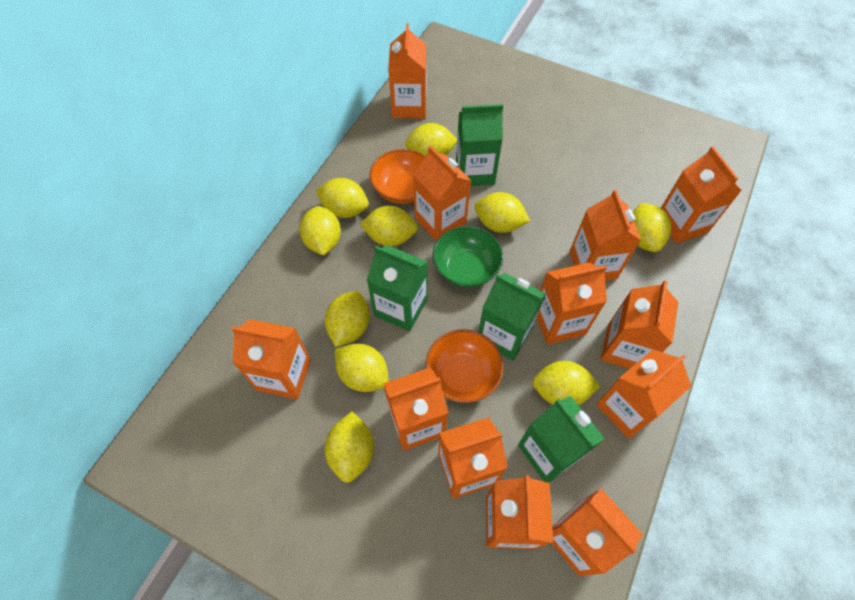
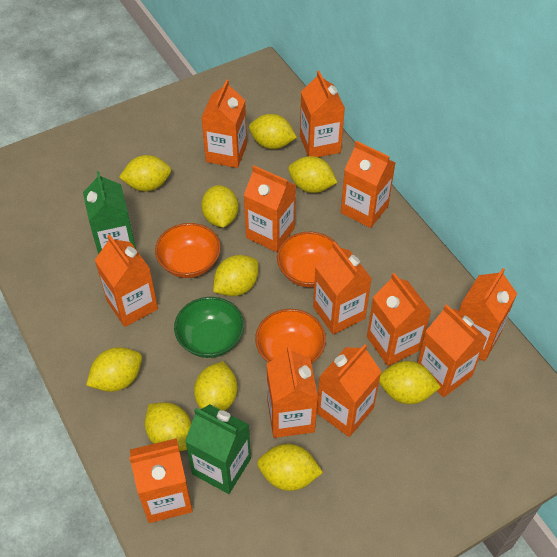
green carton: 4 -> 2
orange bowl: 2 -> 3

